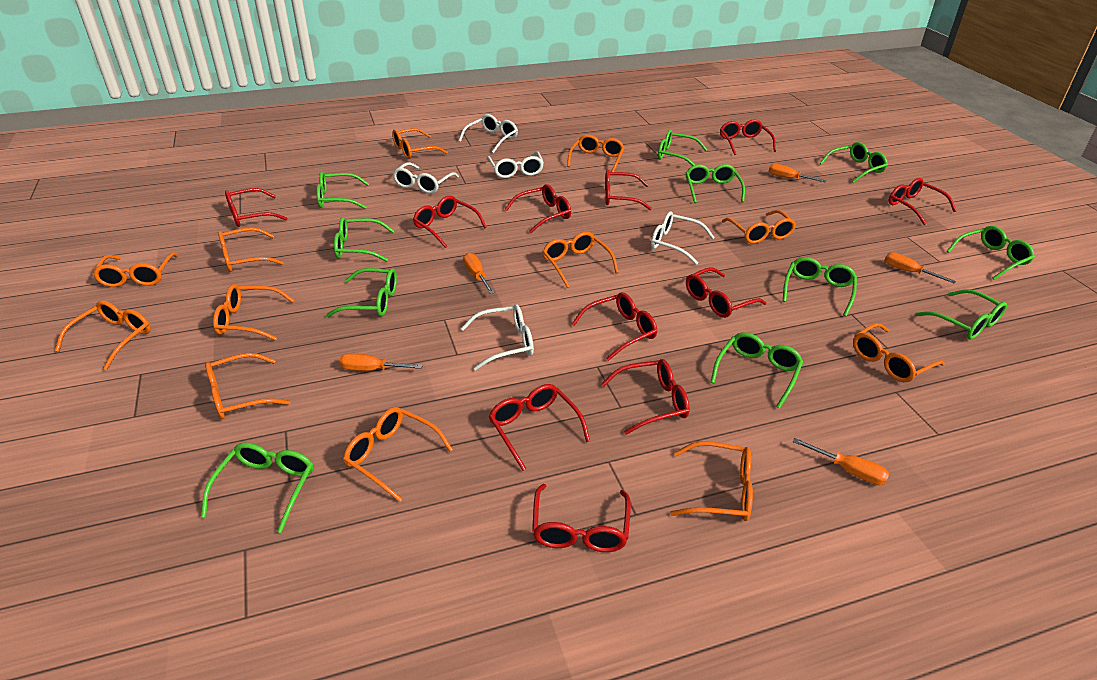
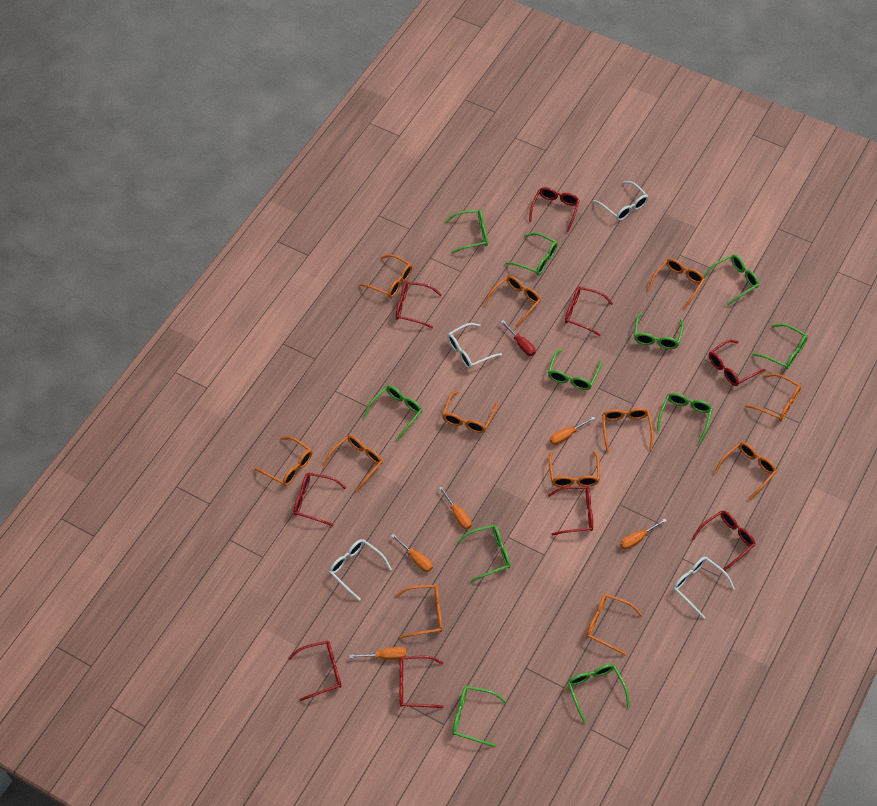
red glasses: 11 -> 9
red screwdriver: 0 -> 1
white glasses: 5 -> 4

